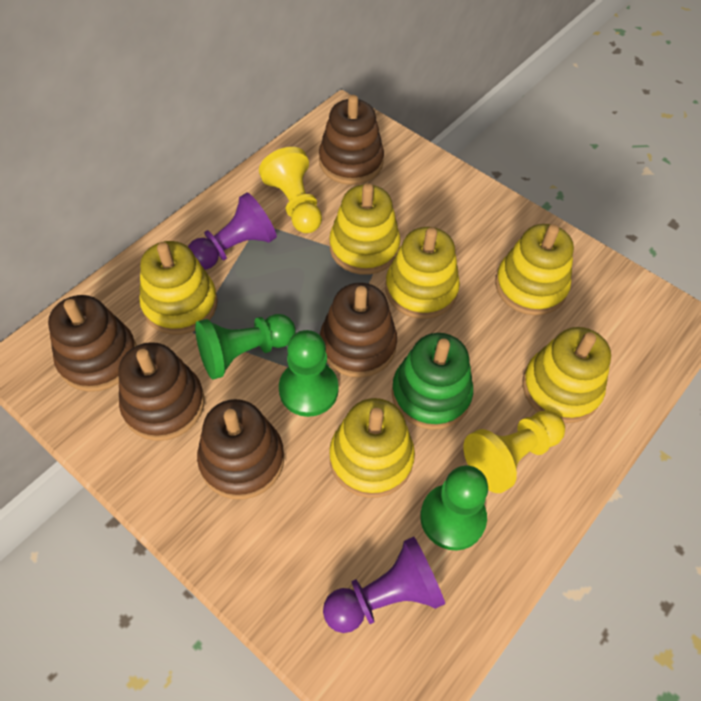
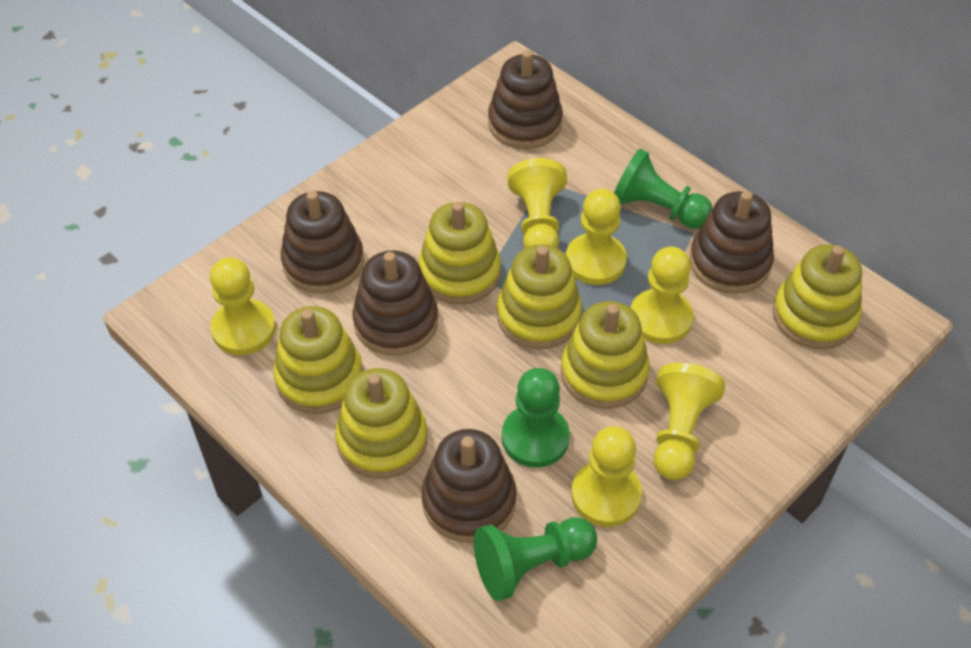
green stacking toy: 1 -> 0
purple pawn: 2 -> 0
yellow pawn: 2 -> 6

